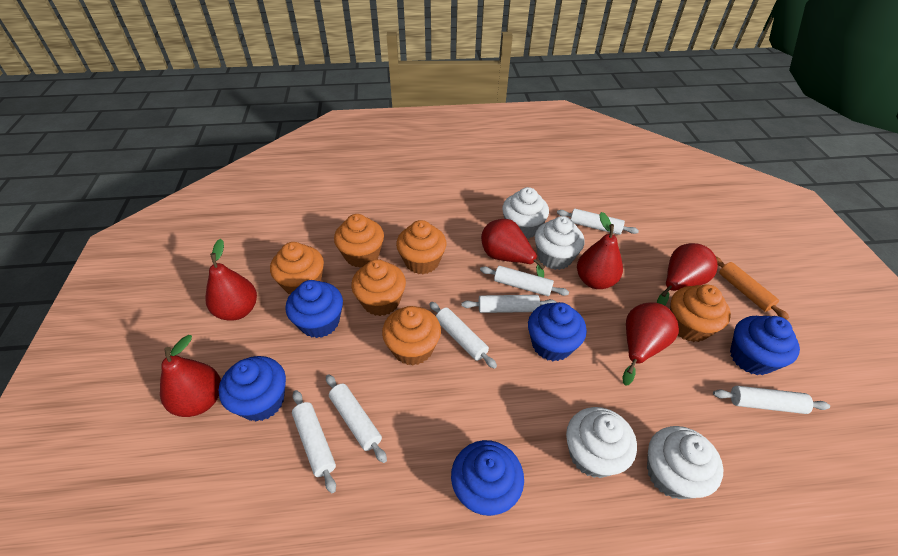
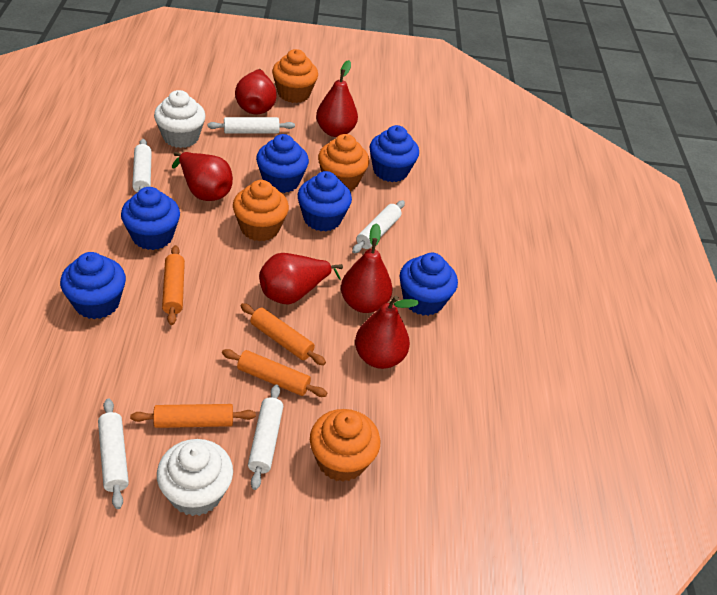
blue cupcake: 5 -> 6
orange cupcake: 6 -> 4
orange rolling pin: 1 -> 4
white cupcake: 4 -> 2
white rolling pin: 7 -> 5

